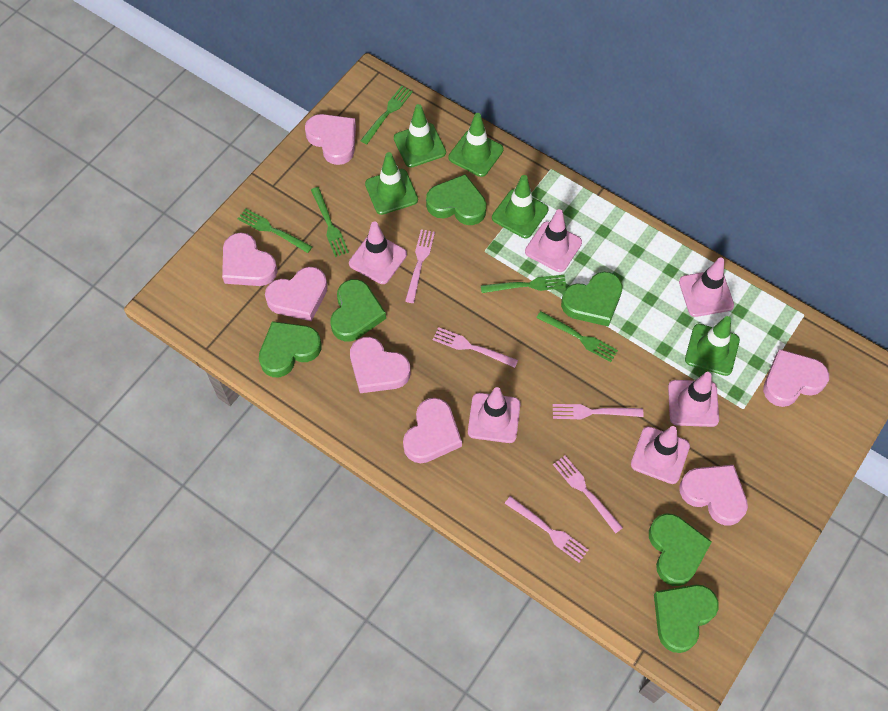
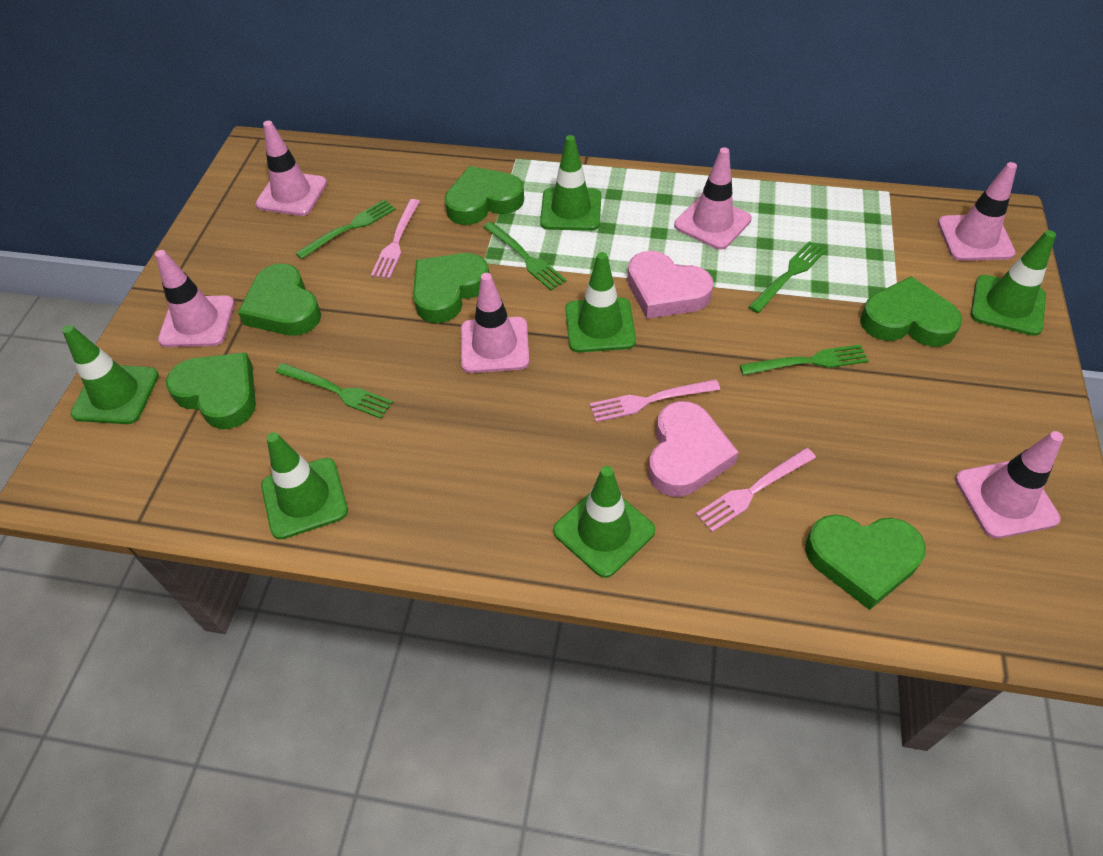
green traffic cone: 5 -> 6
pink fork: 5 -> 3
pink heart: 7 -> 2

